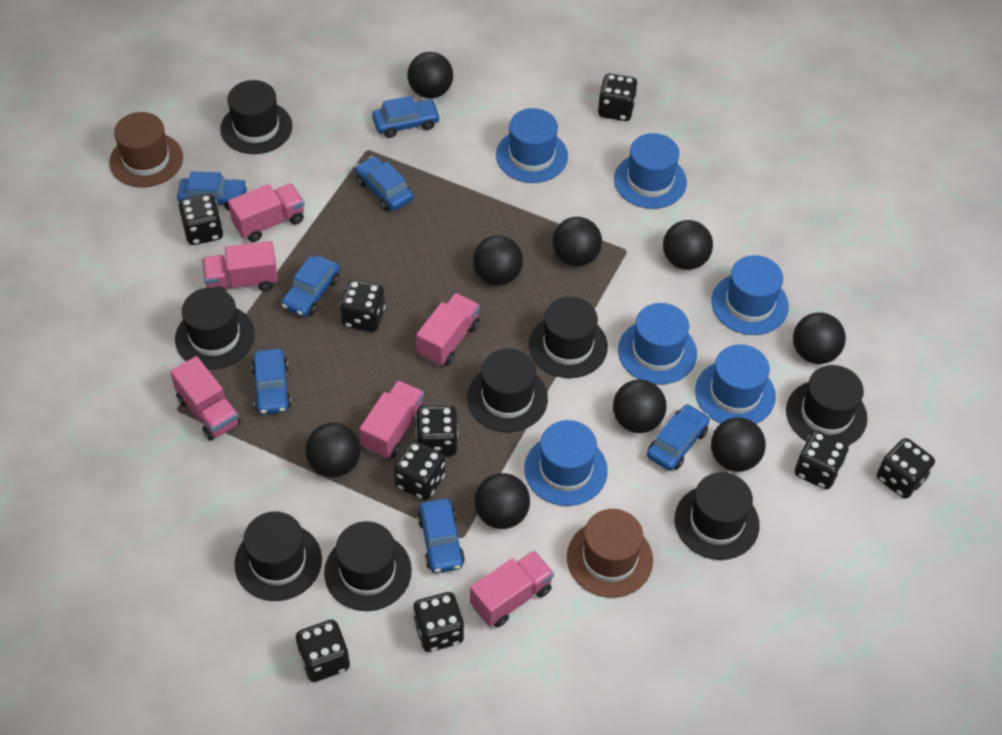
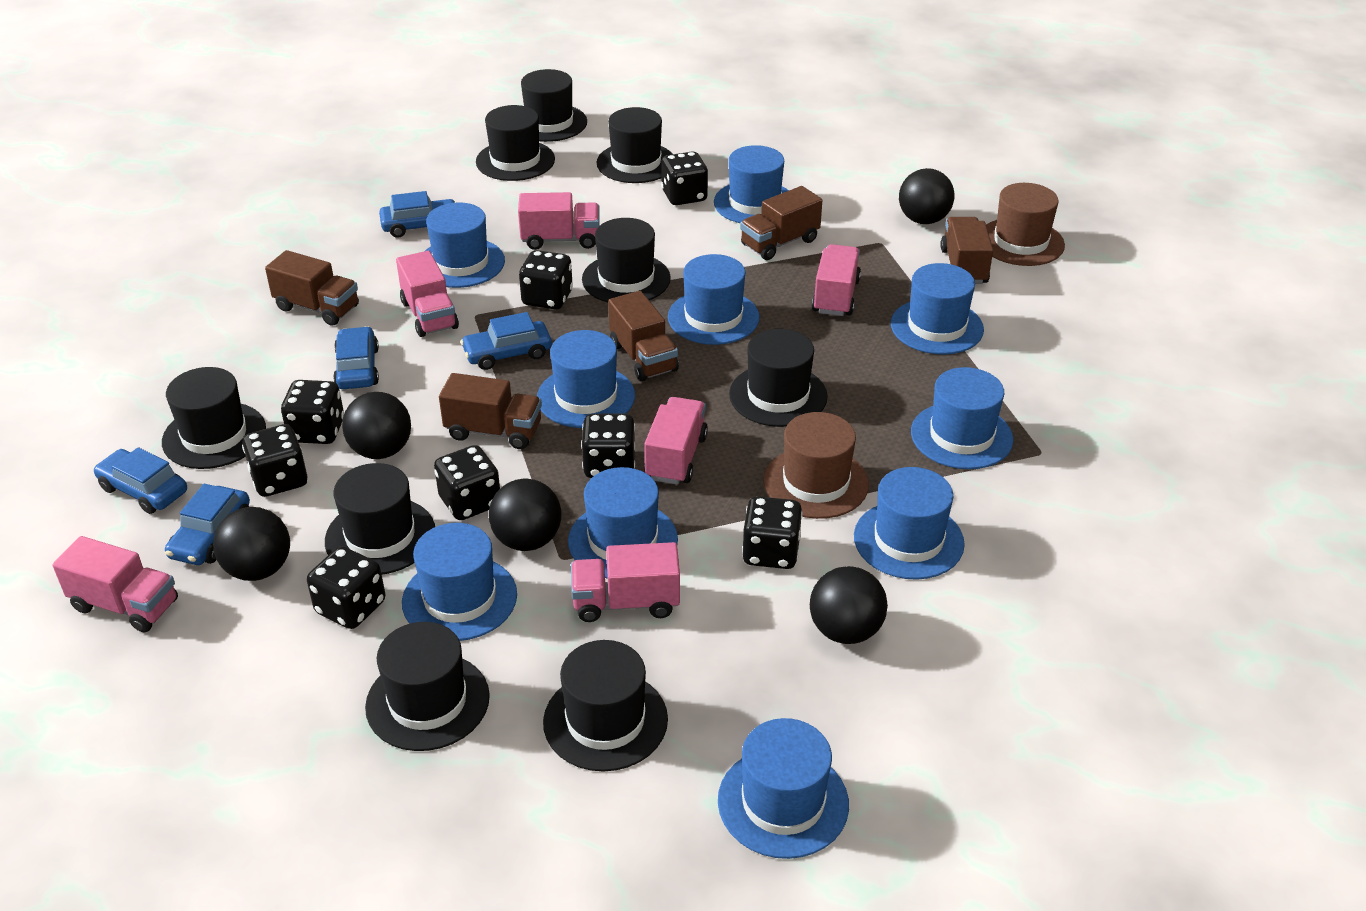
black ball: 9 -> 5
black dice: 9 -> 8
black hat: 8 -> 9
blue car: 7 -> 5
blue hat: 6 -> 10
brown truck: 0 -> 5

